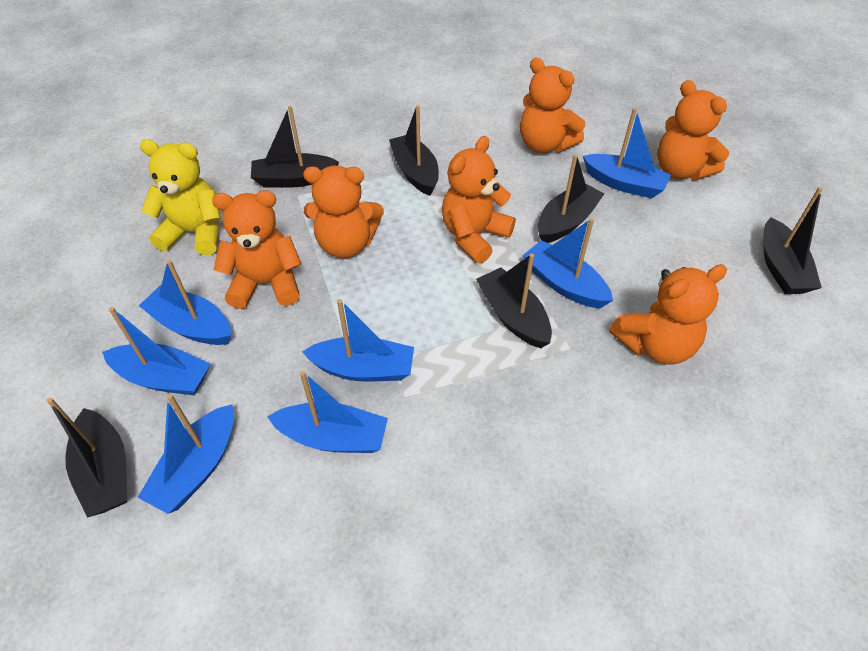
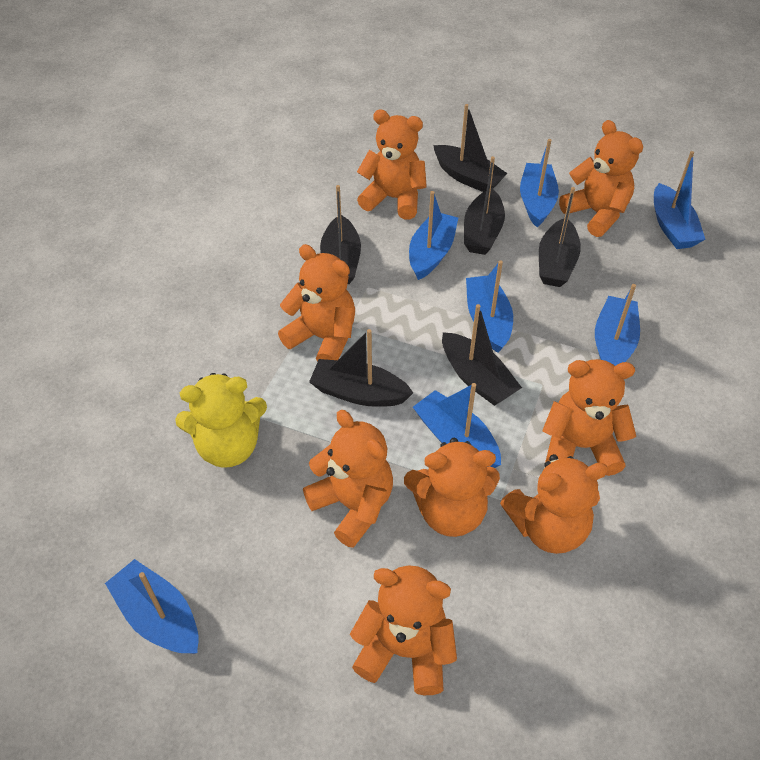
orange teddy bear: 6 -> 8

